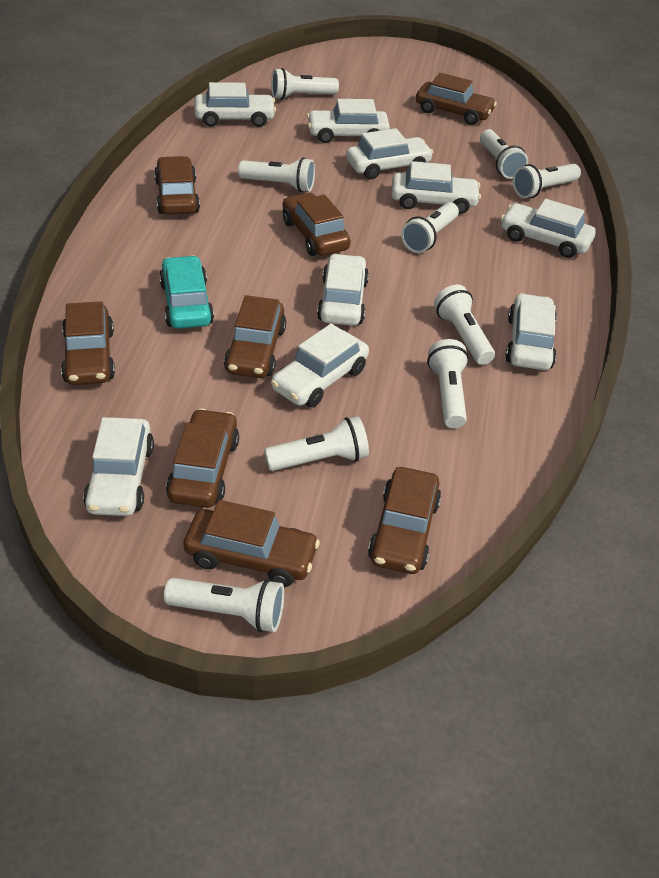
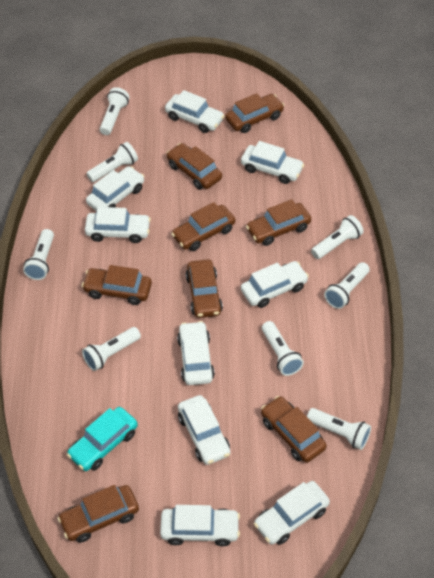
white flashlight: 9 -> 8

